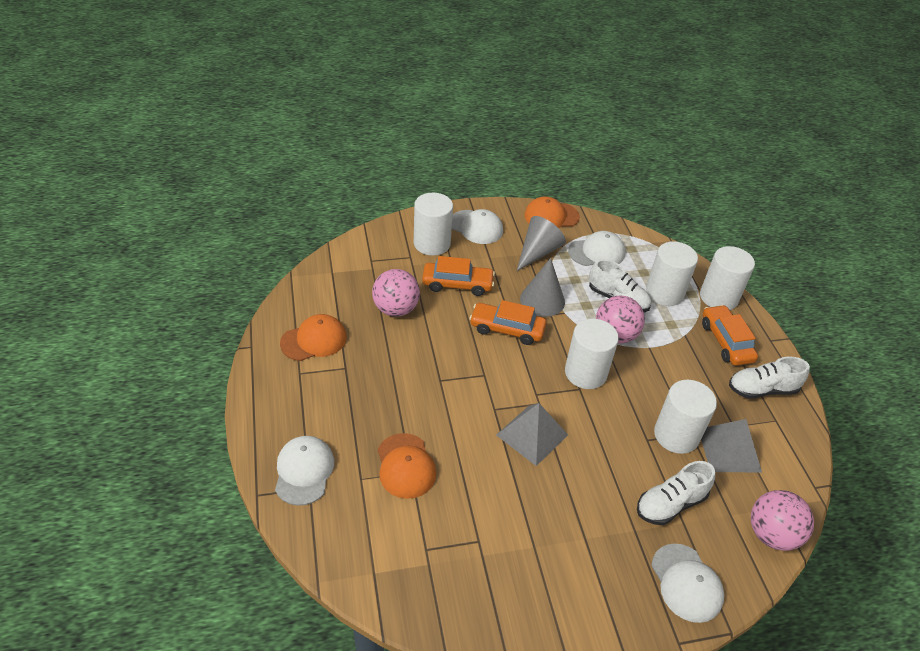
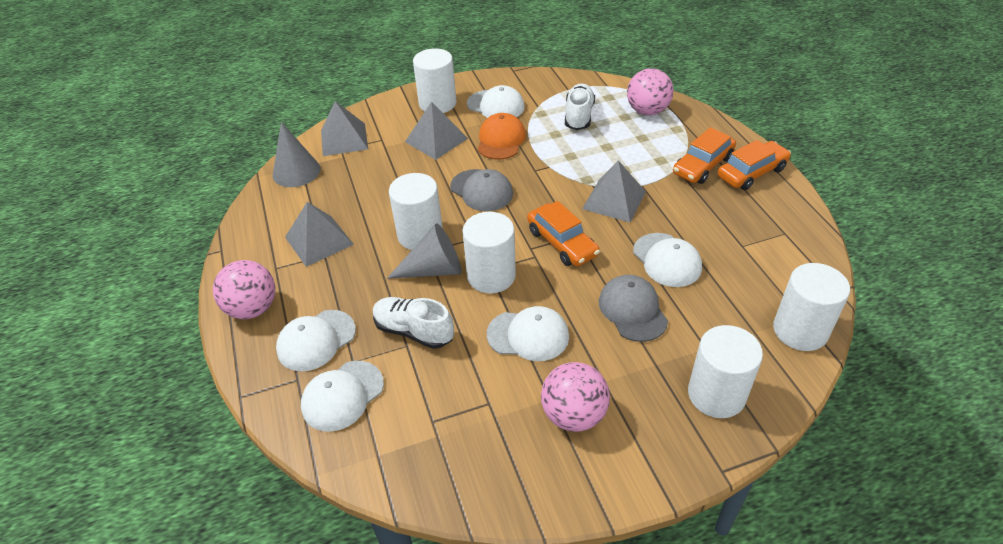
grey cap: 0 -> 2
grey pyramid: 2 -> 4
orange cap: 3 -> 1
white cap: 4 -> 5
white shoe: 3 -> 2

